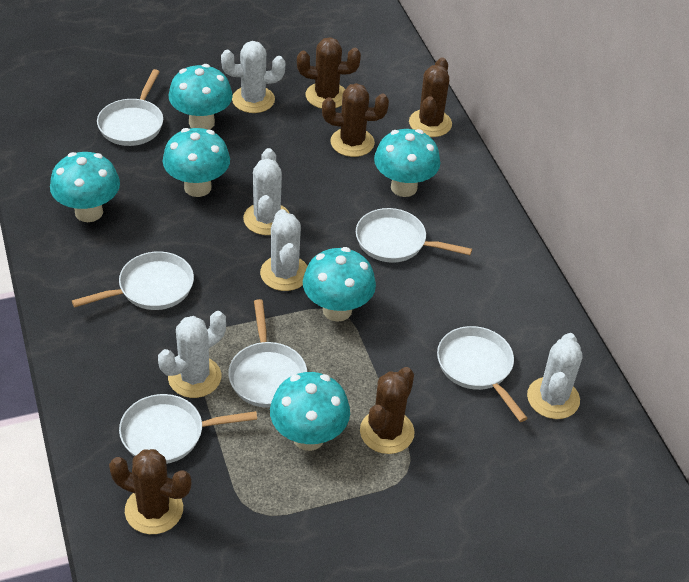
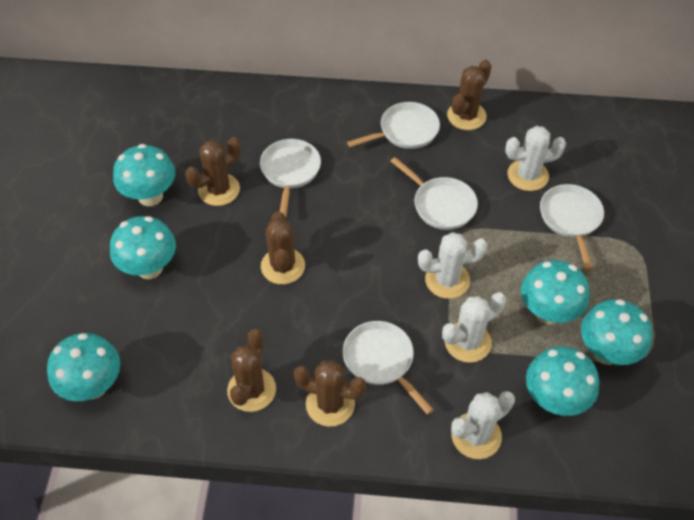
white cactus: 5 -> 4
white pan: 6 -> 5

